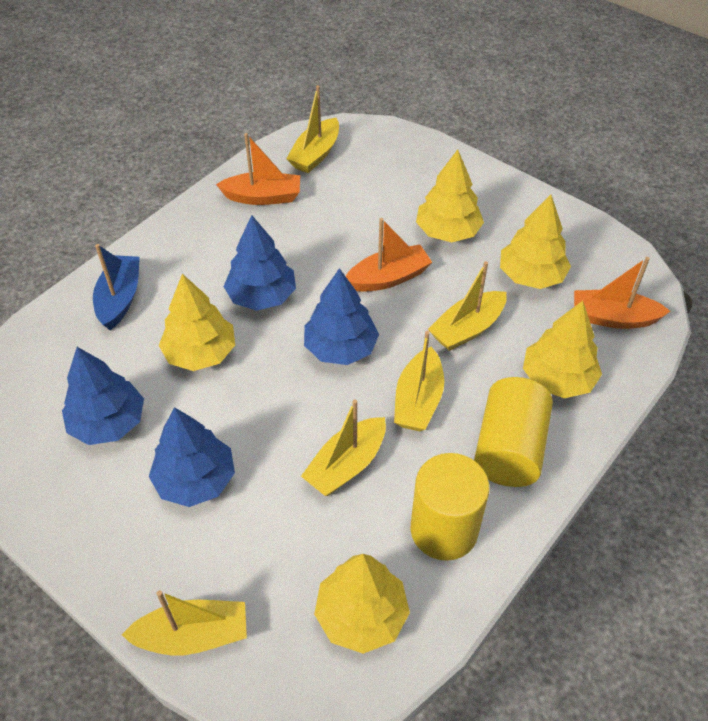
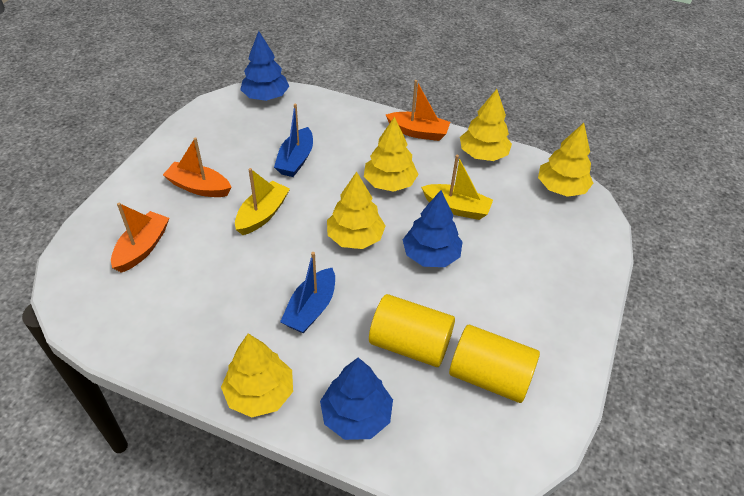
blue boat: 1 -> 2
blue tree: 4 -> 3
yellow boat: 5 -> 2

